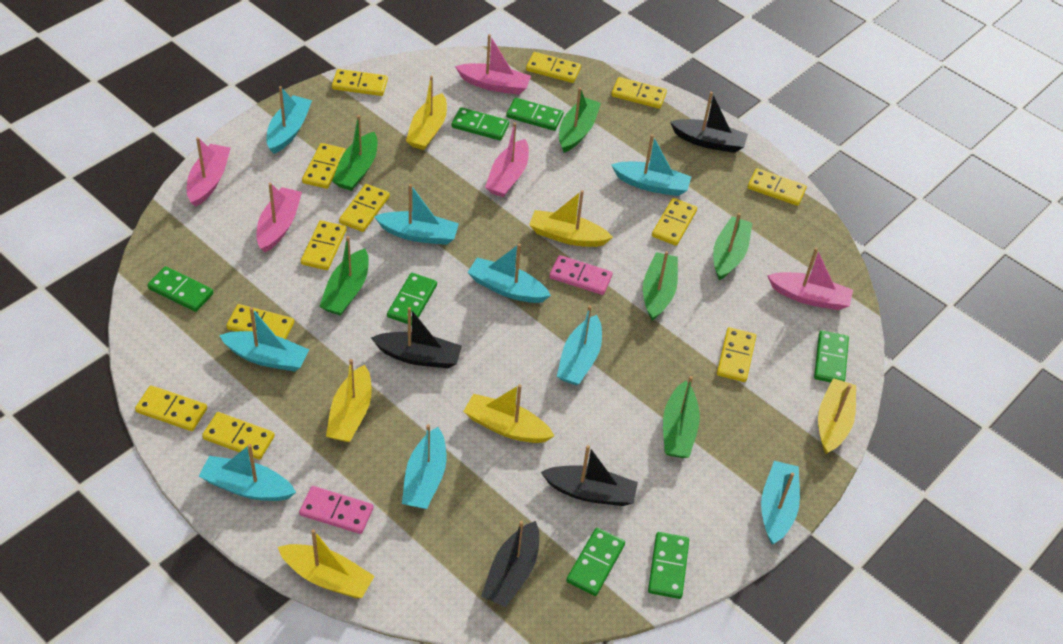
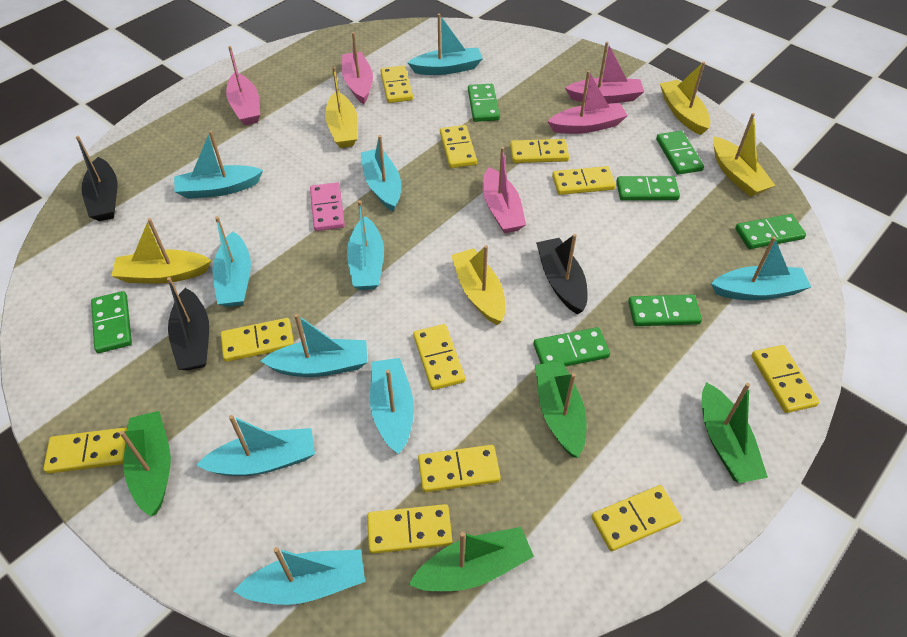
black boat: 4 -> 3
green boat: 6 -> 4
pink domino: 2 -> 1
turquoise boat: 9 -> 10
yellow boat: 6 -> 5
yellow domino: 12 -> 11

